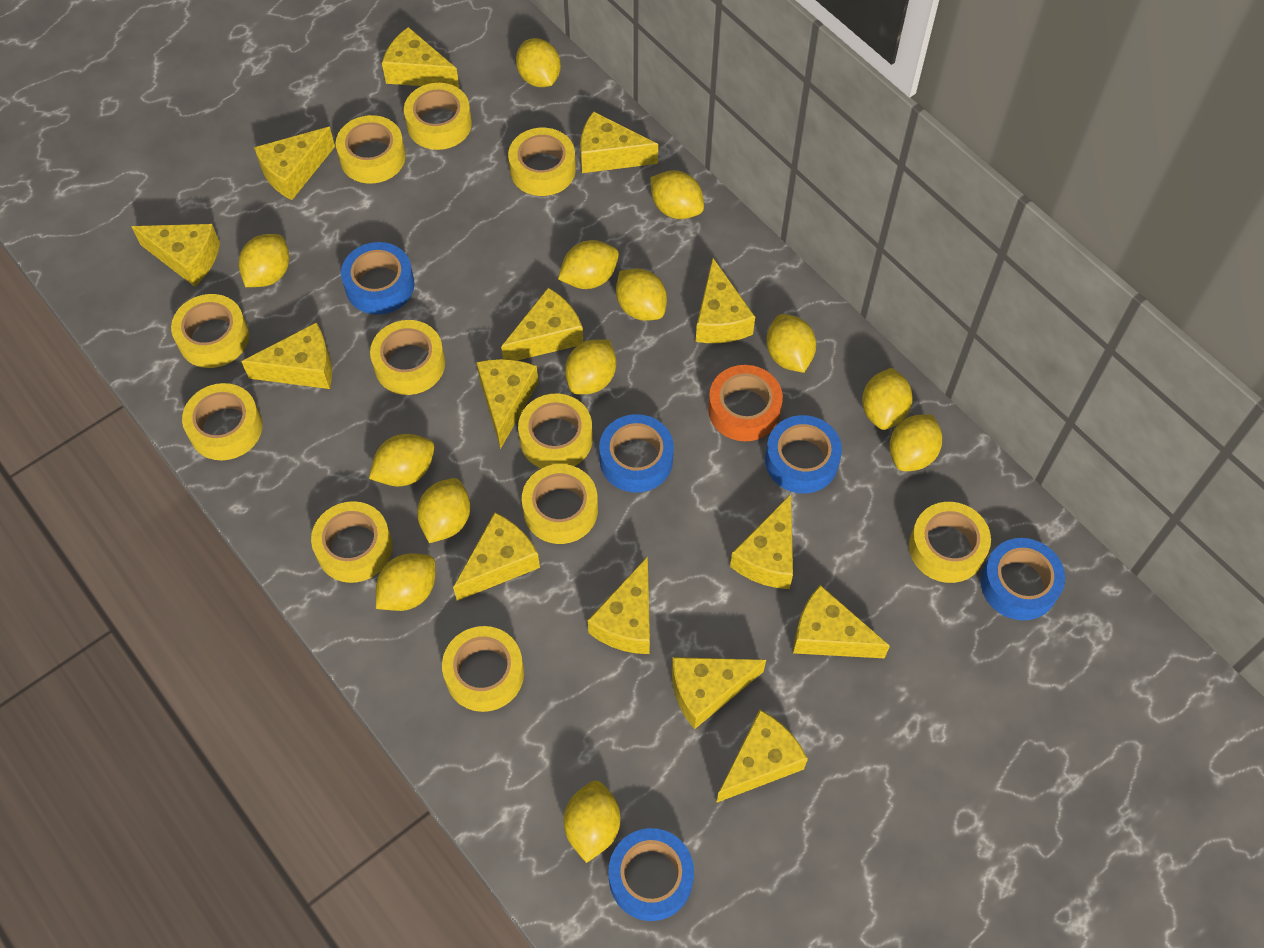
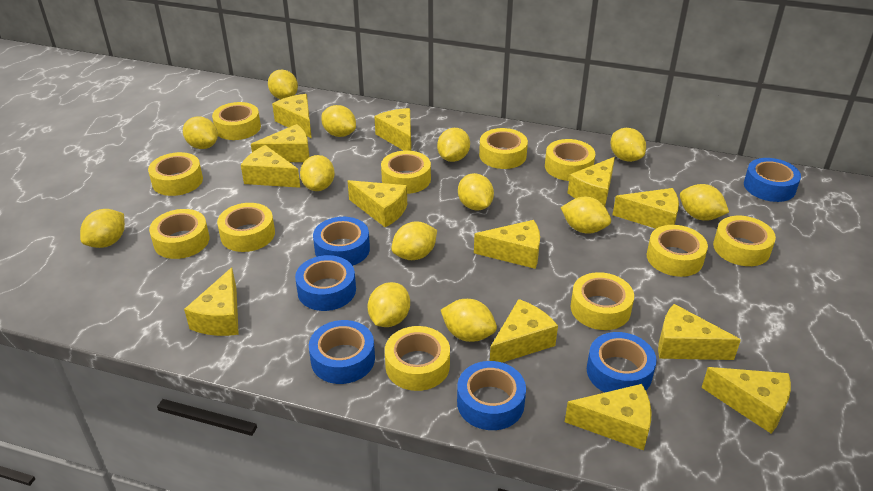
blue tape: 5 -> 6
orange tape: 1 -> 0
yellow cheese: 14 -> 13

